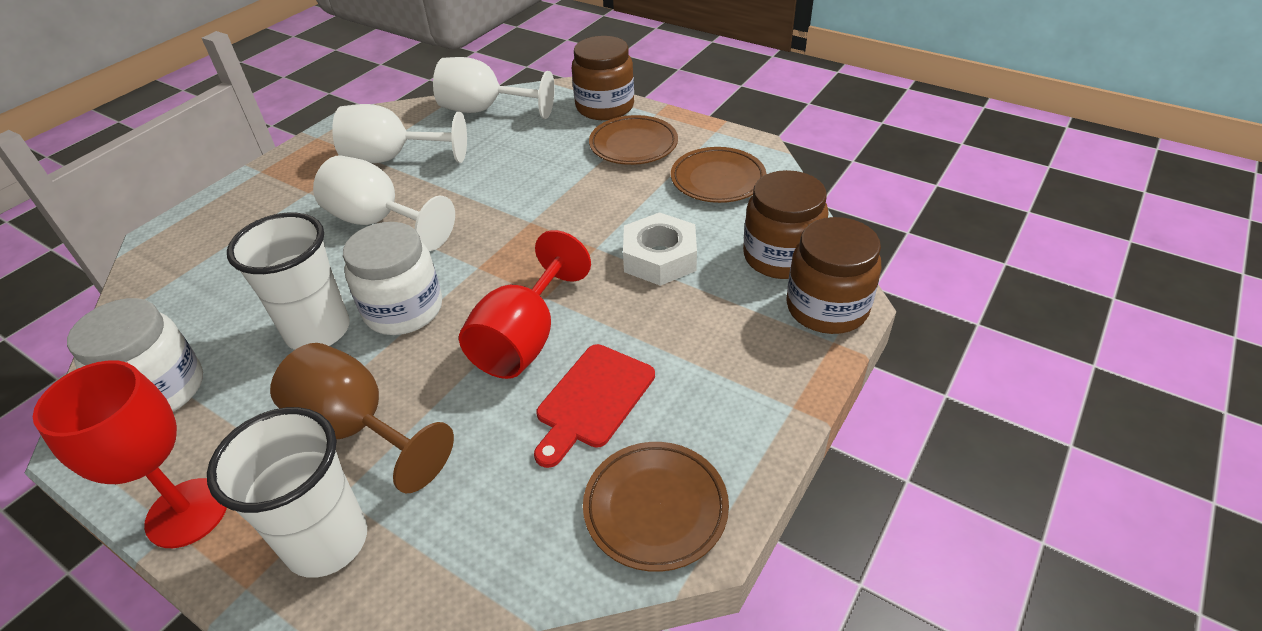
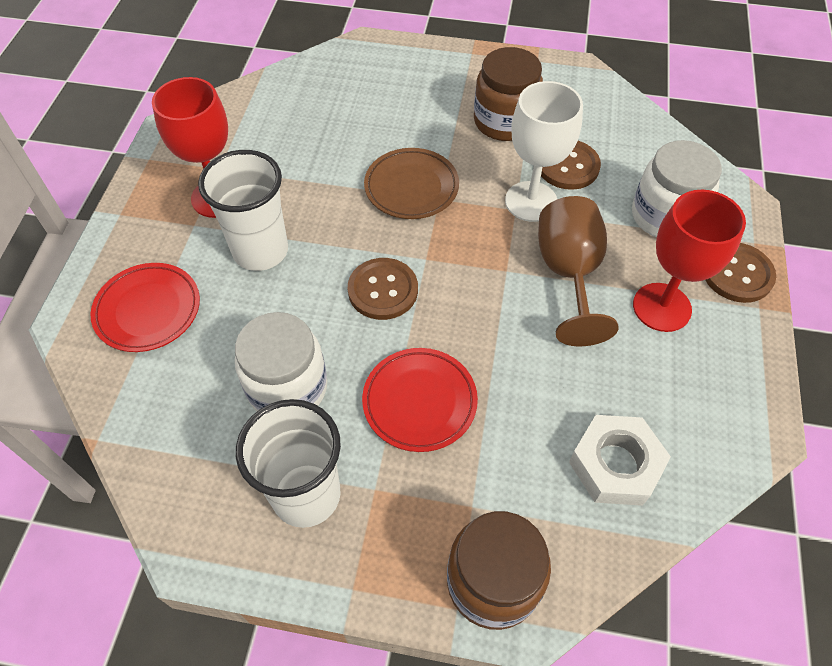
brown button: 0 -> 3
brown jar: 3 -> 2
brown plate: 3 -> 1
red cutting board: 1 -> 0
red plate: 0 -> 2
white goblet: 3 -> 1

